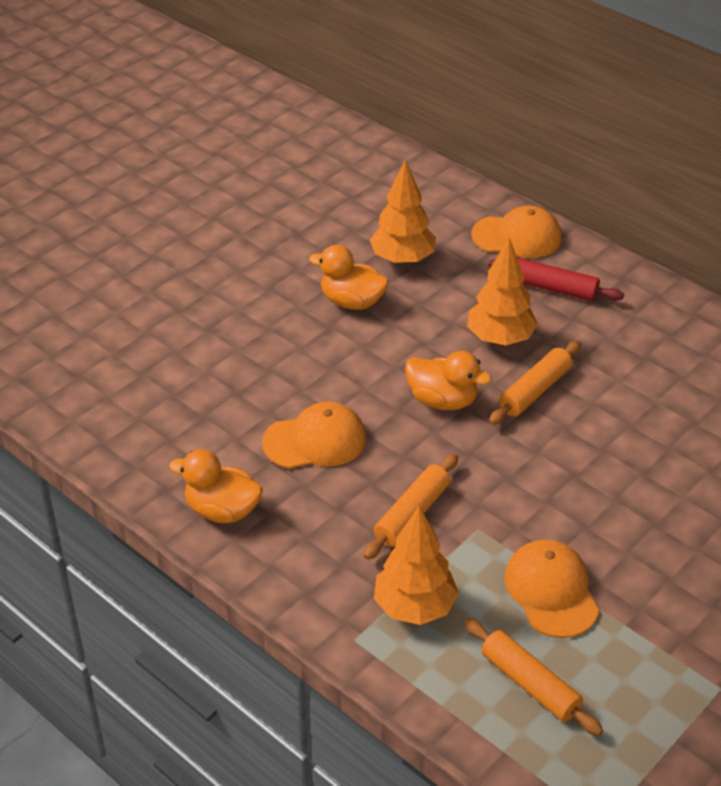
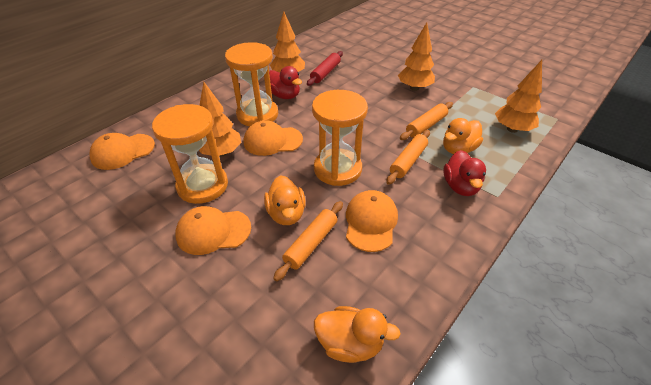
orange cap: 3 -> 4
orange hourglass: 0 -> 3
orange tree: 3 -> 4
red duck: 0 -> 2

